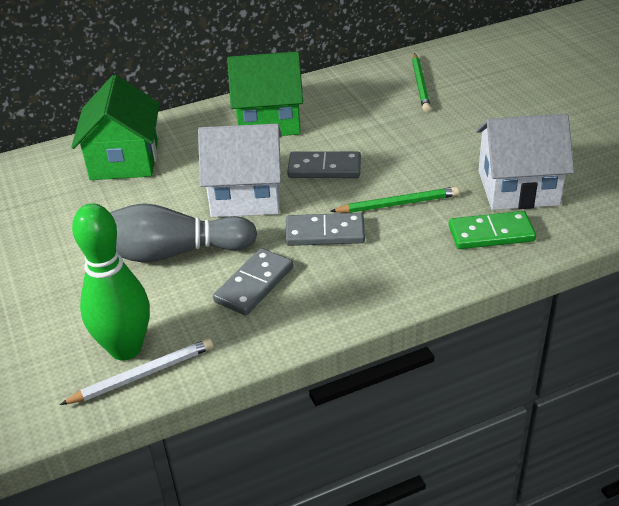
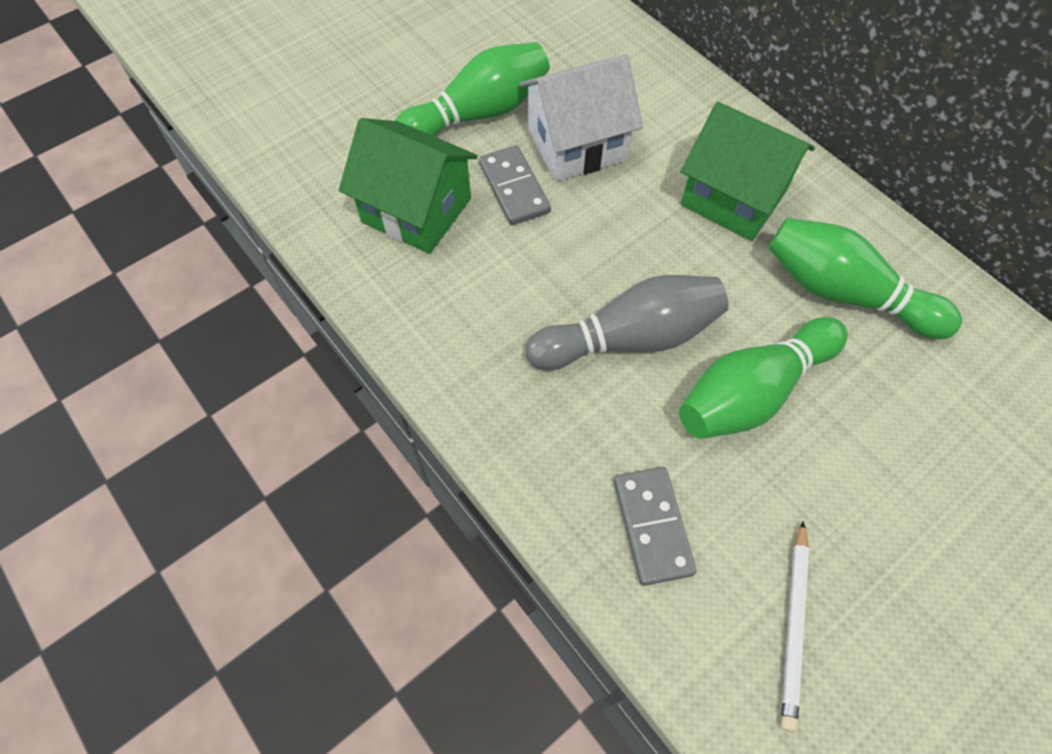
green bowling pin: 1 -> 3
green domino: 1 -> 0
green pencil: 2 -> 0
grey domino: 3 -> 2
white house: 2 -> 1

